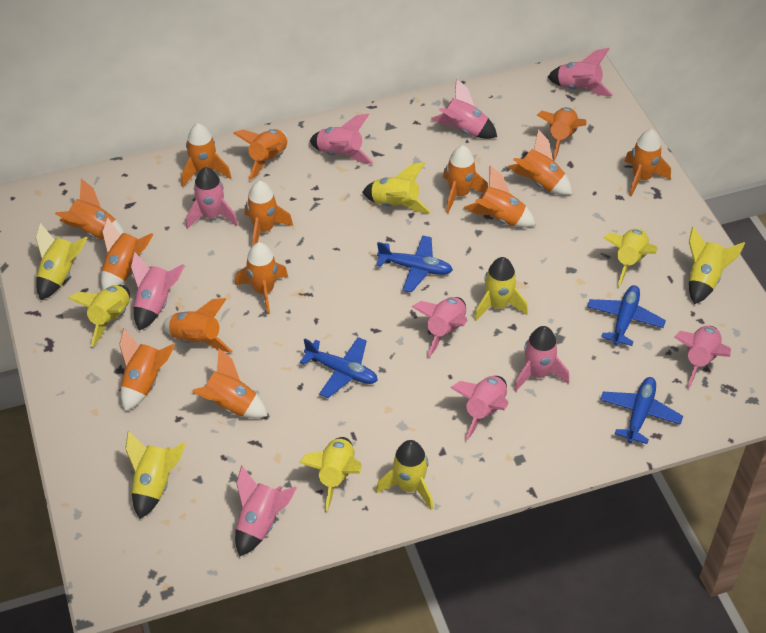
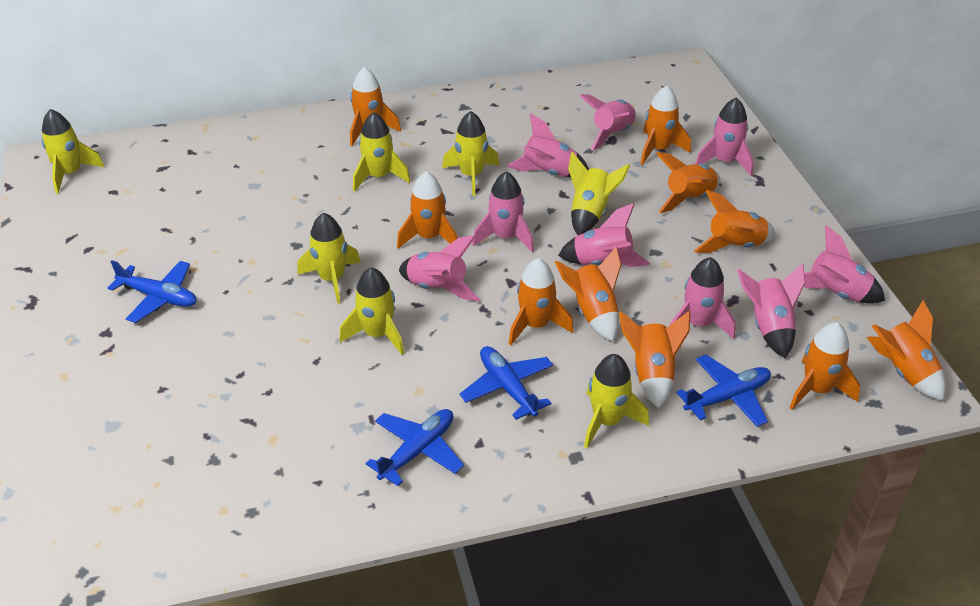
orange rocket: 14 -> 10
pink rocket: 10 -> 9
yellow rocket: 9 -> 7

